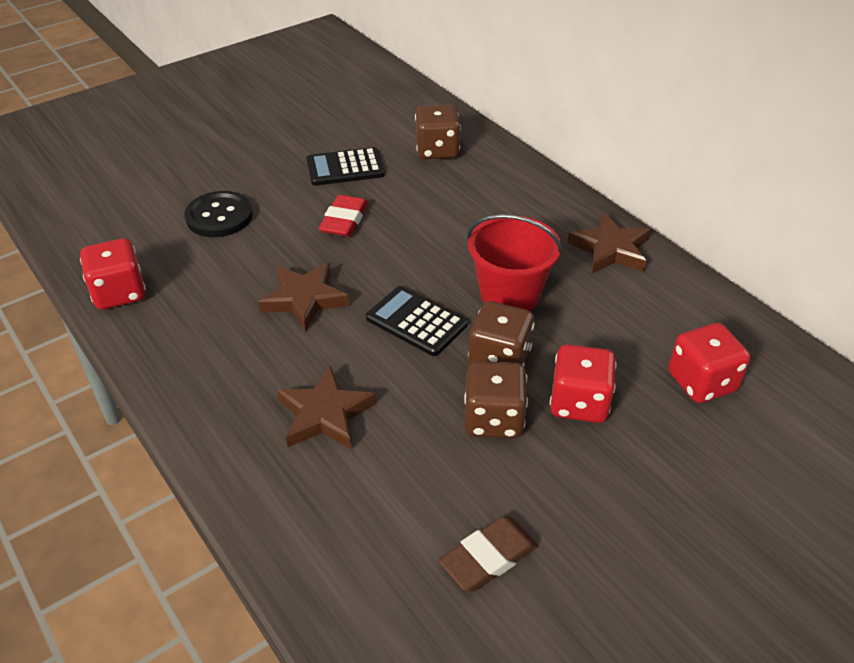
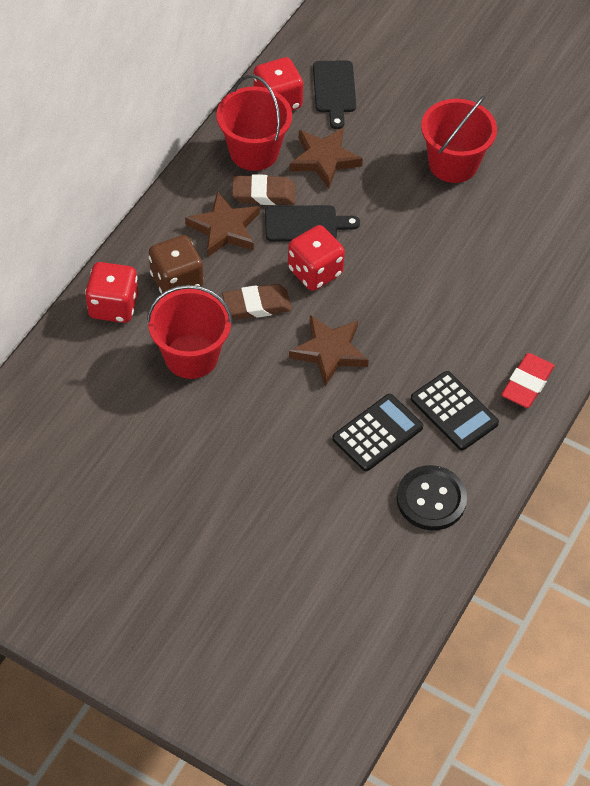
black cutting board: 0 -> 2
brown dice: 3 -> 1
brown eraser: 1 -> 2
red bucket: 1 -> 3

